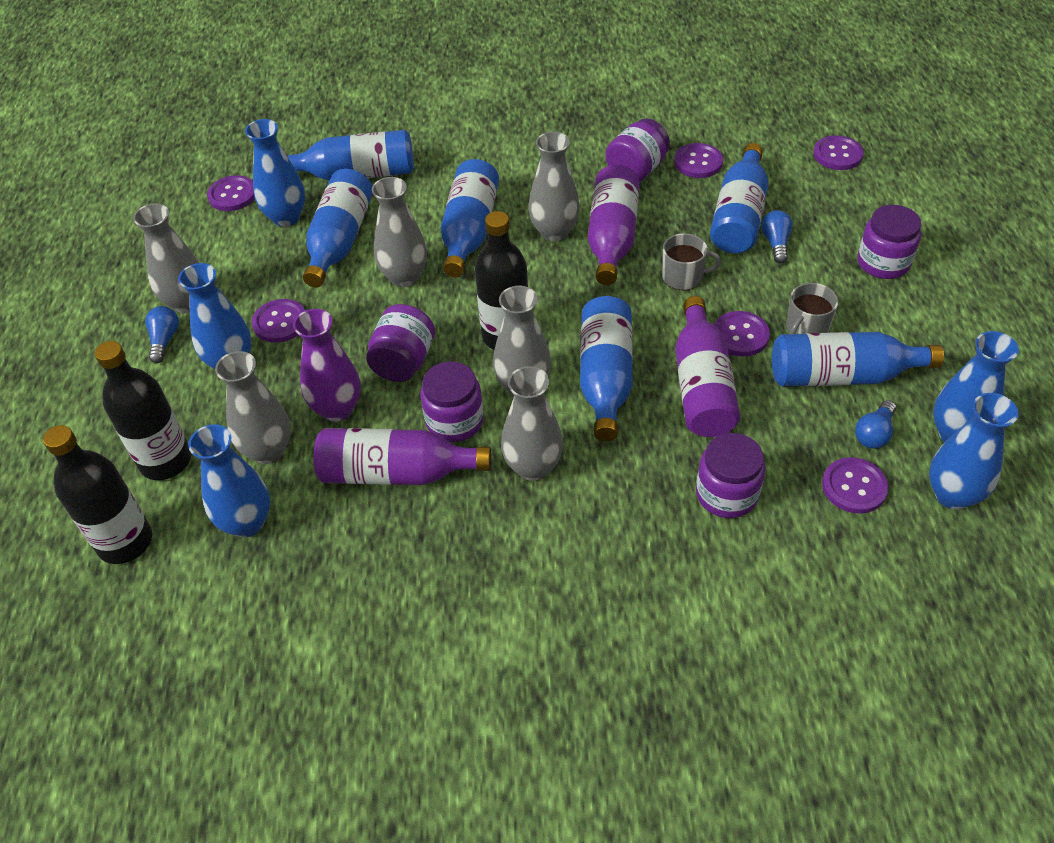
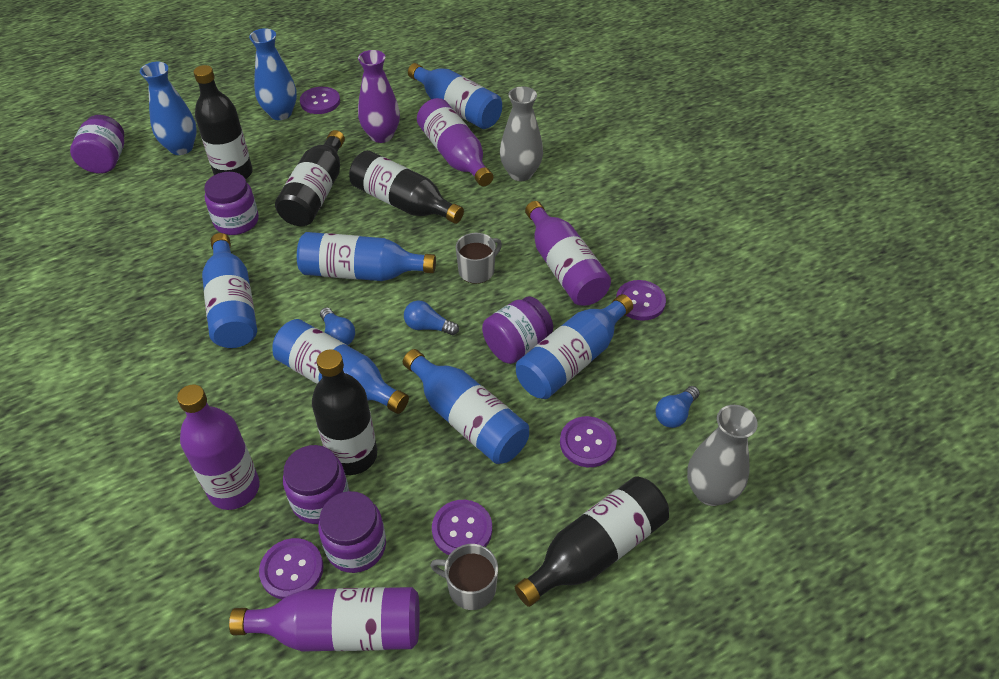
black bottle: 3 -> 5
blue vase: 5 -> 2
grey vase: 6 -> 2
purple bottle: 3 -> 4
purple button: 6 -> 5

